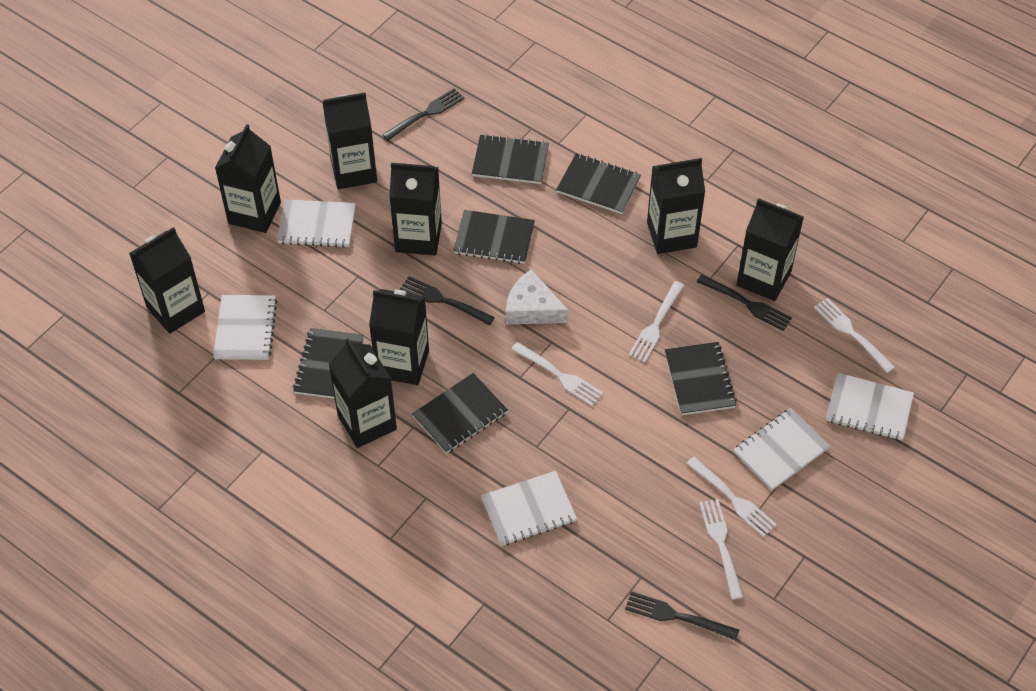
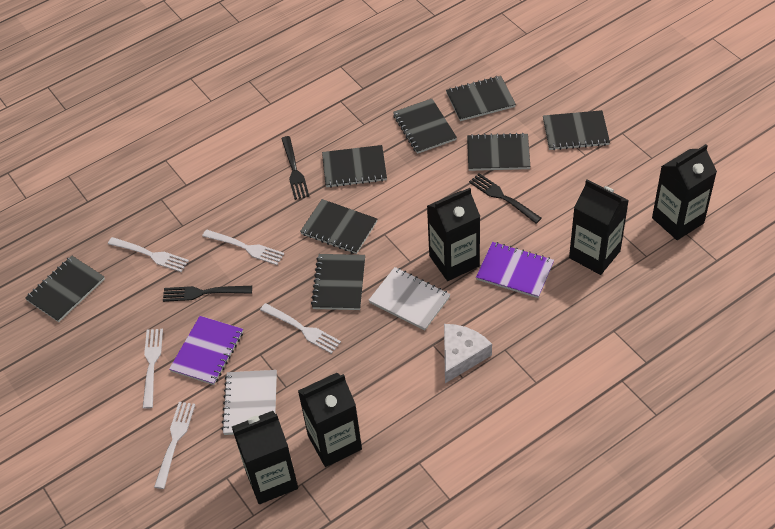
black carton: 8 -> 5
black fork: 4 -> 3
black notebook: 6 -> 8
purple notebook: 0 -> 2
white notebook: 5 -> 2

